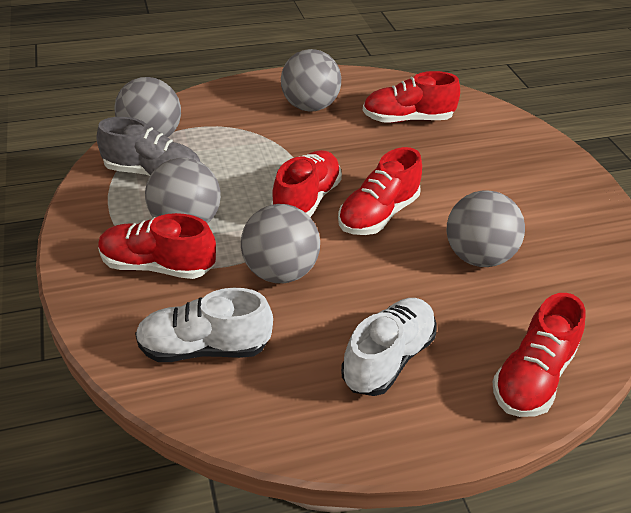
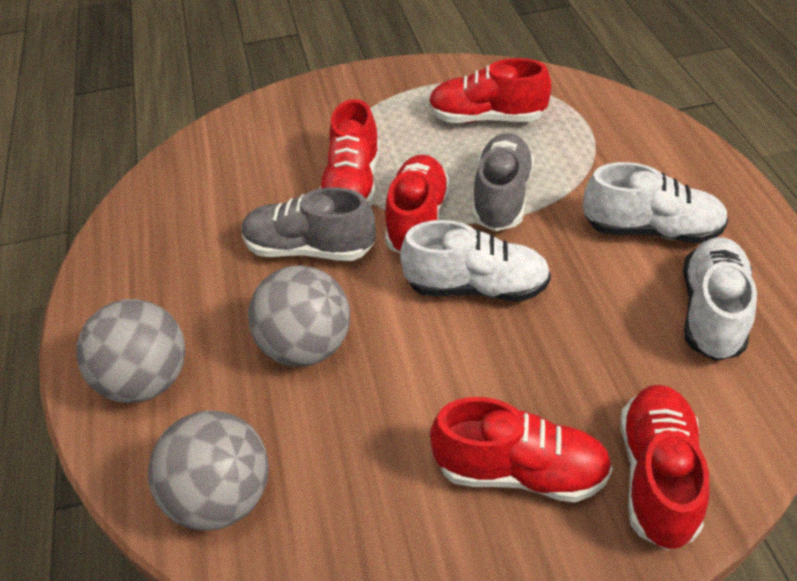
grey ball: 5 -> 3
grey shoe: 1 -> 2
white shoe: 2 -> 3

